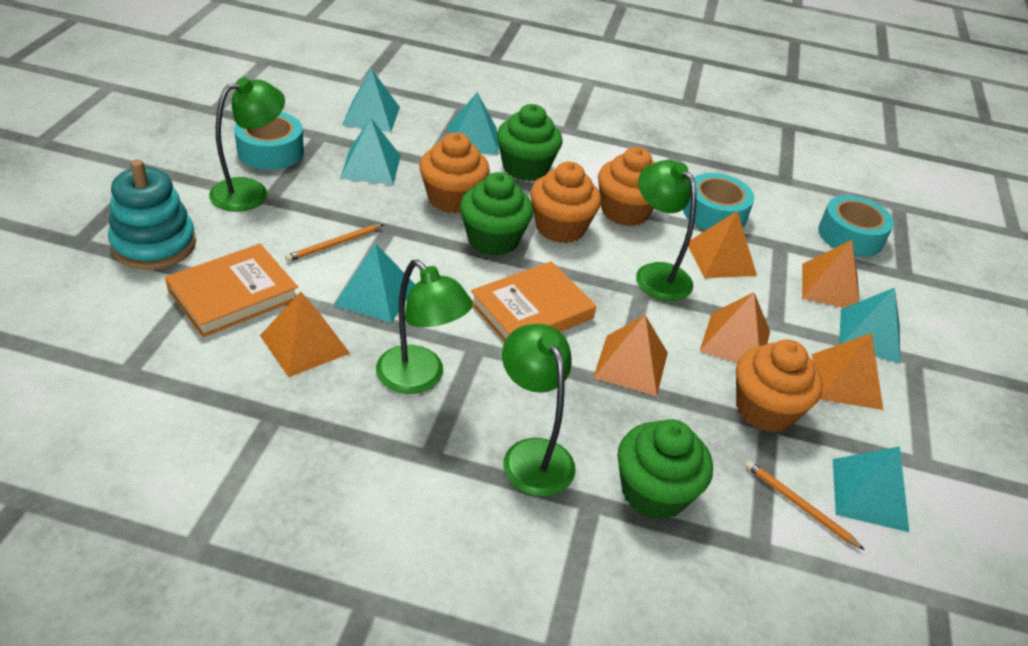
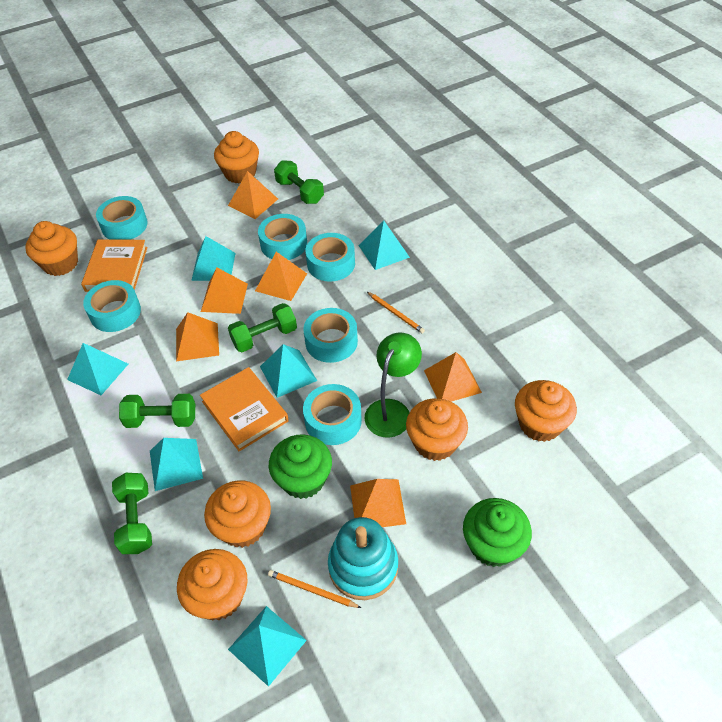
green cupcake: 3 -> 2
green dumbbell: 0 -> 4
green lamp: 4 -> 1
orange cupcake: 4 -> 6
turquoise tape: 3 -> 6

